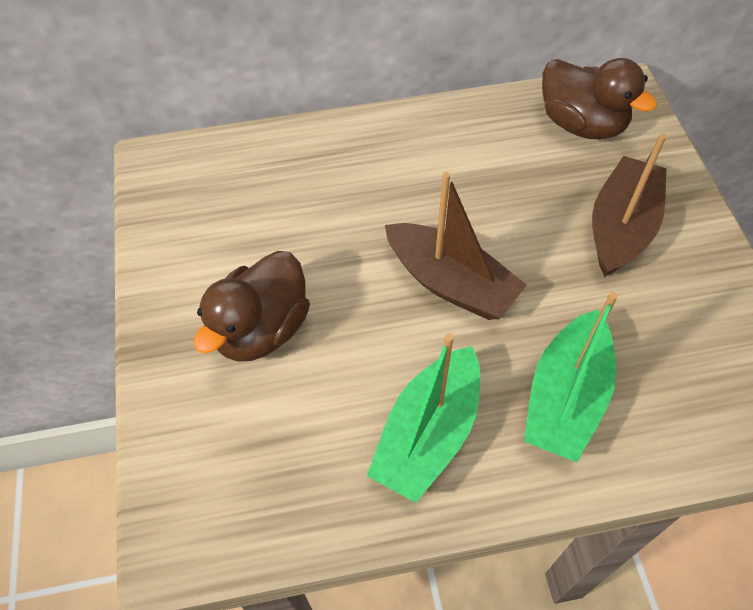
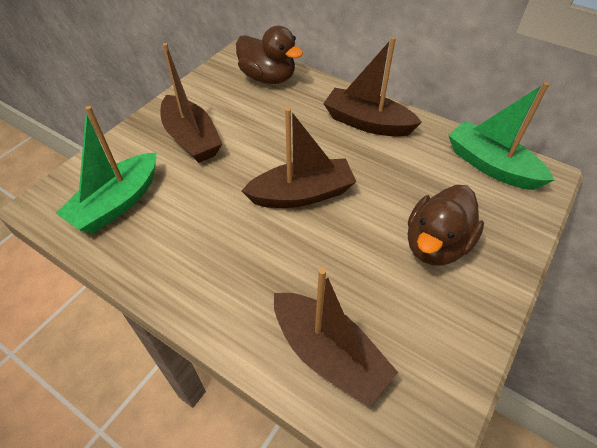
brown boat: 2 -> 4

